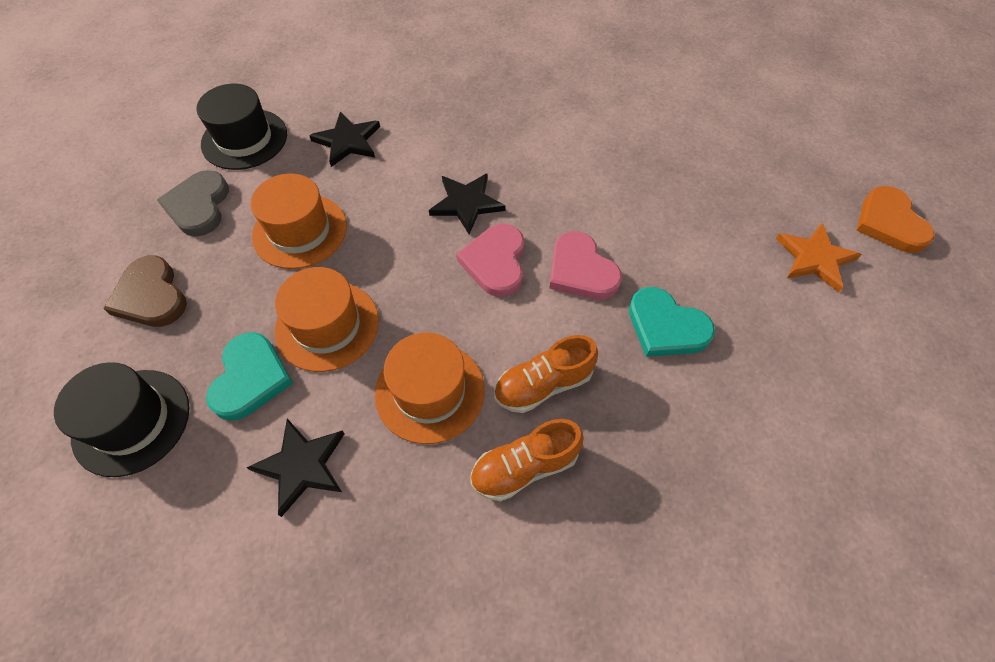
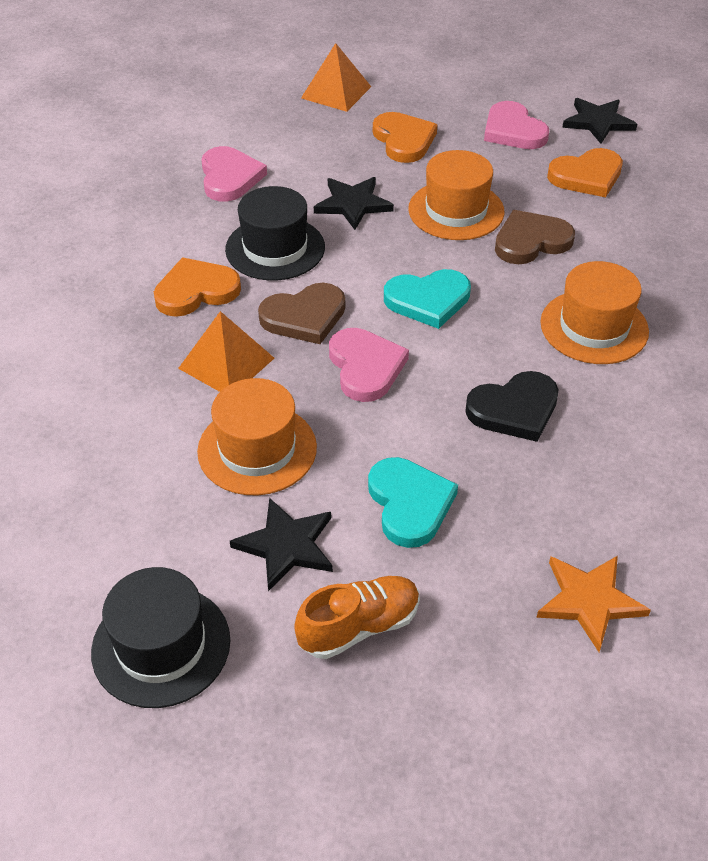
black heart: 0 -> 1
brown heart: 1 -> 2
grey heart: 1 -> 0
orange heart: 1 -> 3
orange pyramid: 0 -> 2
orange shoe: 2 -> 1
pink heart: 2 -> 3

